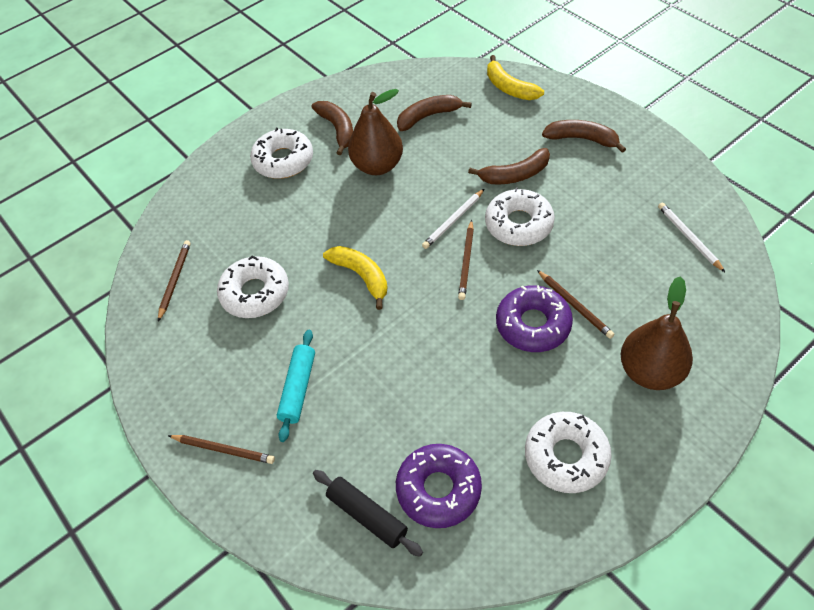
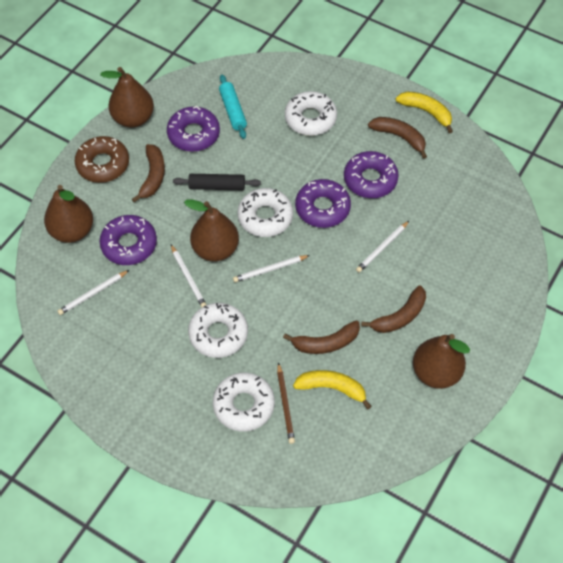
brown donut: 0 -> 1
brown pear: 2 -> 4
brown pencil: 4 -> 1
purple donut: 2 -> 4
white pencil: 2 -> 4

